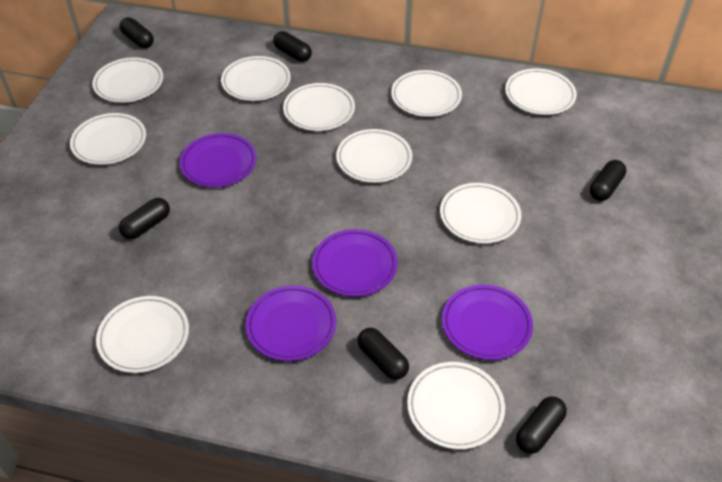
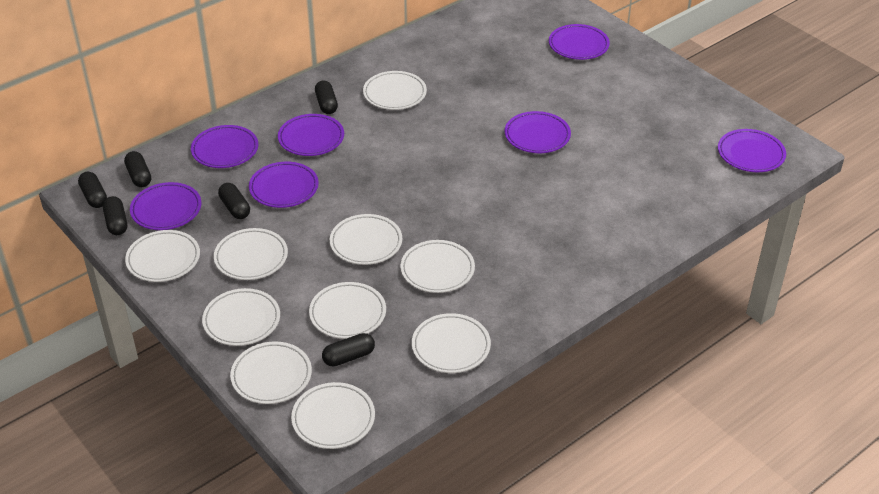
purple plate: 4 -> 7

